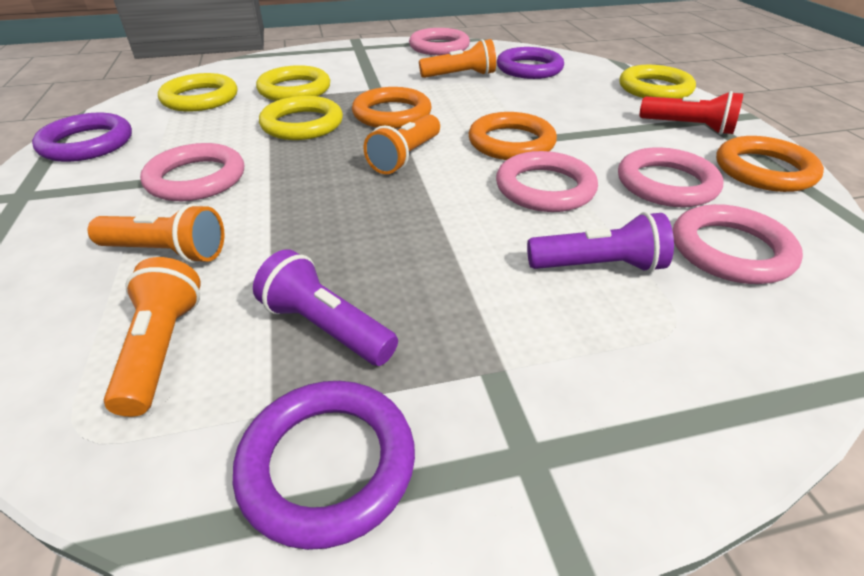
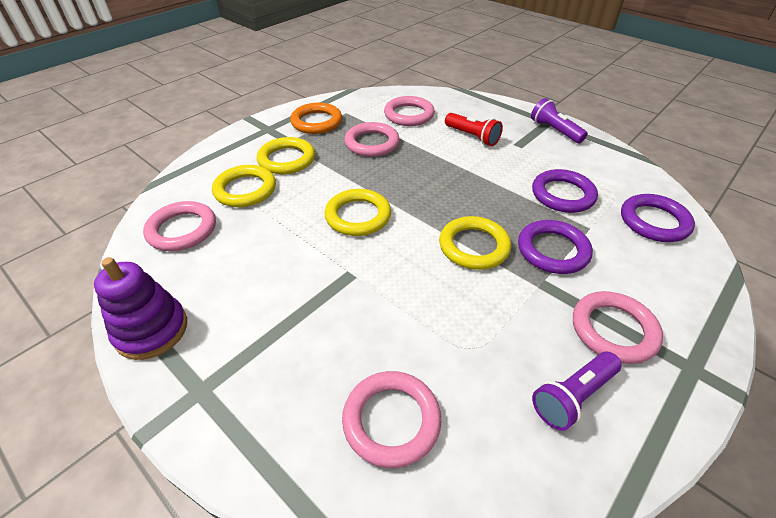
orange flashlight: 4 -> 0
orange ring: 3 -> 1
purple stacking toy: 0 -> 1

